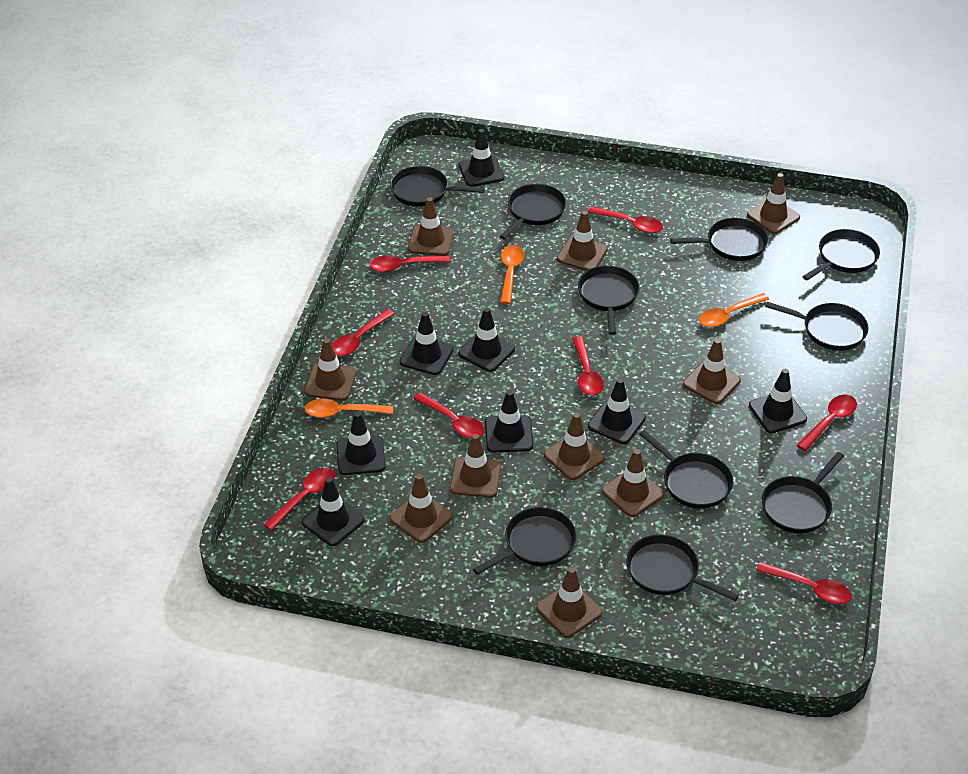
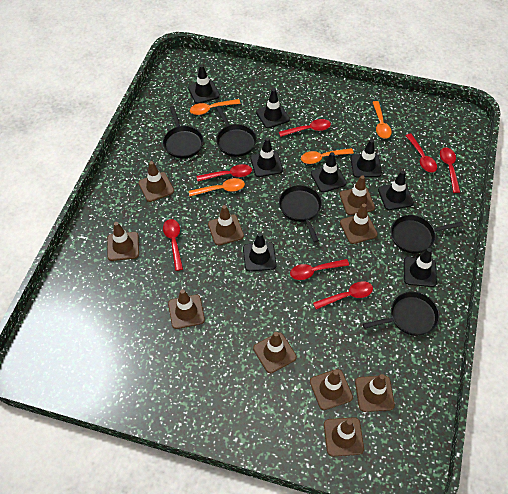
black pan: 10 -> 5
orange spoon: 3 -> 4
red spoon: 8 -> 7

